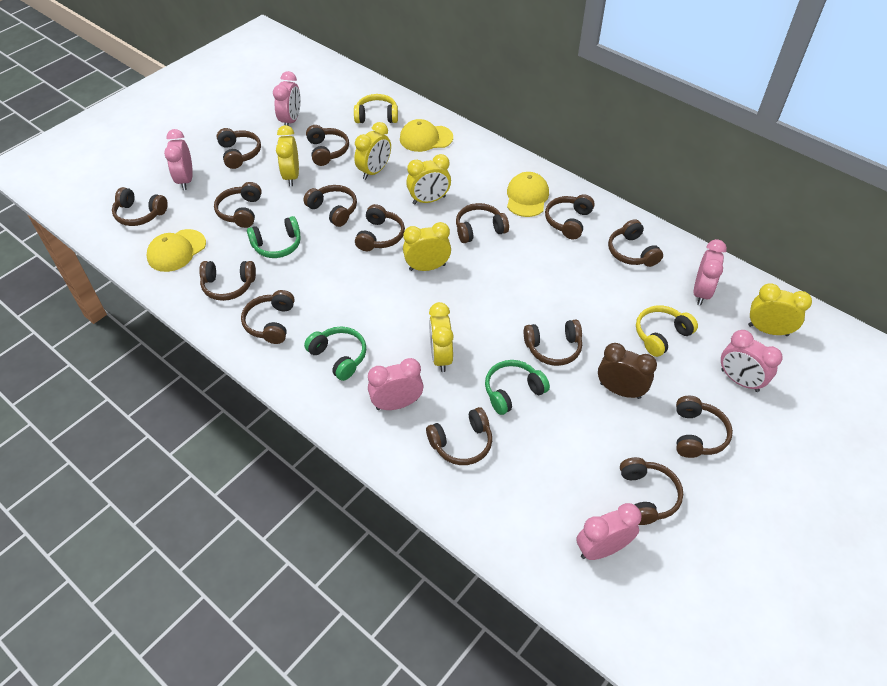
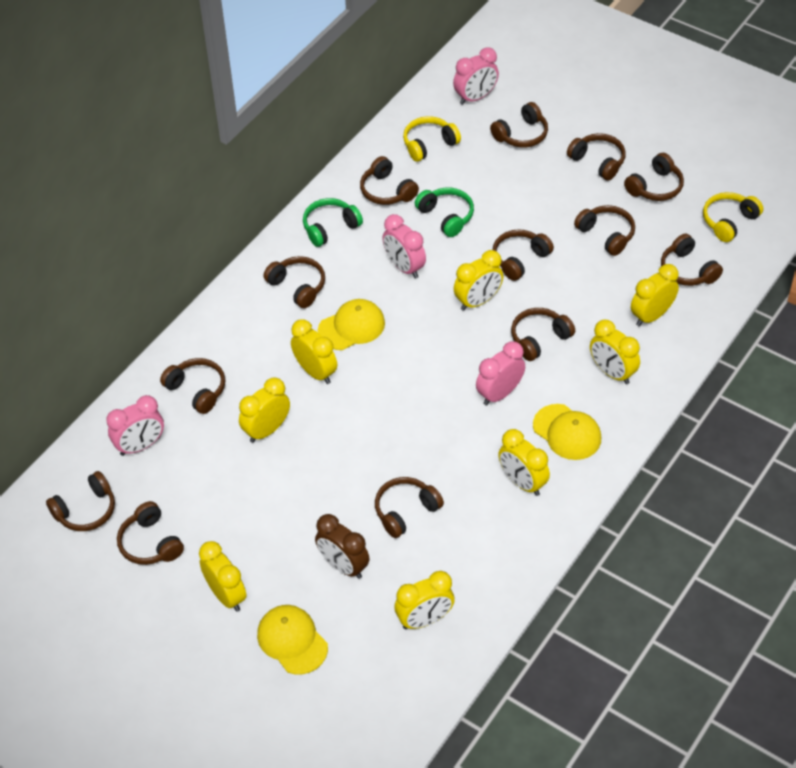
brown headphones: 15 -> 13
green headphones: 3 -> 2
pink clock: 6 -> 4
yellow clock: 6 -> 8

